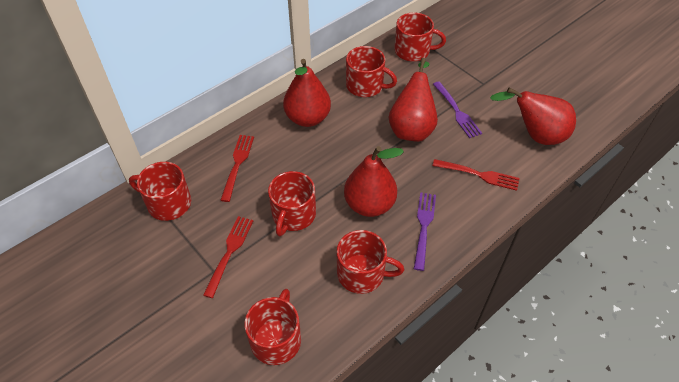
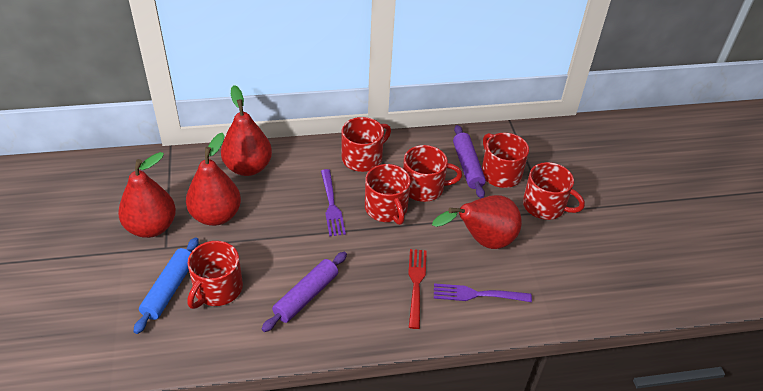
blue rolling pin: 0 -> 1
purple rolling pin: 0 -> 2
red fork: 3 -> 1

